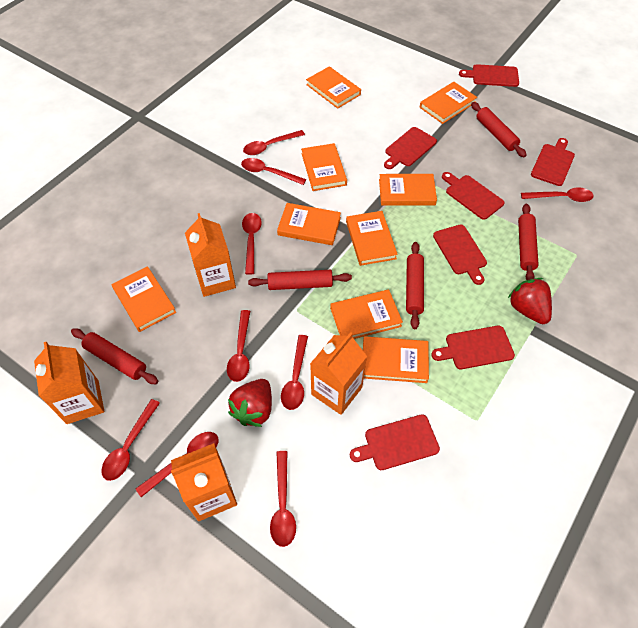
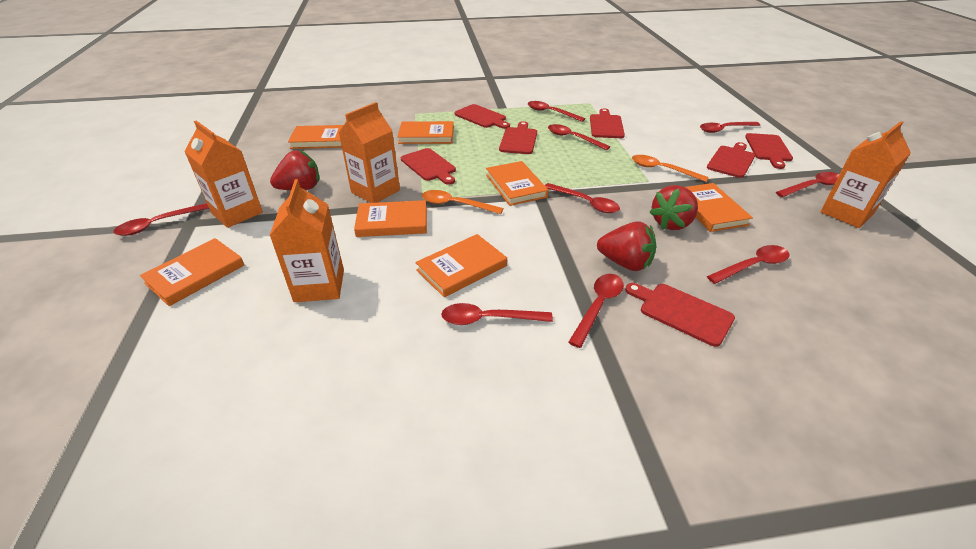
orange book: 9 -> 7
orange spoon: 0 -> 2
red rolling pin: 5 -> 0
red strawberry: 2 -> 3

